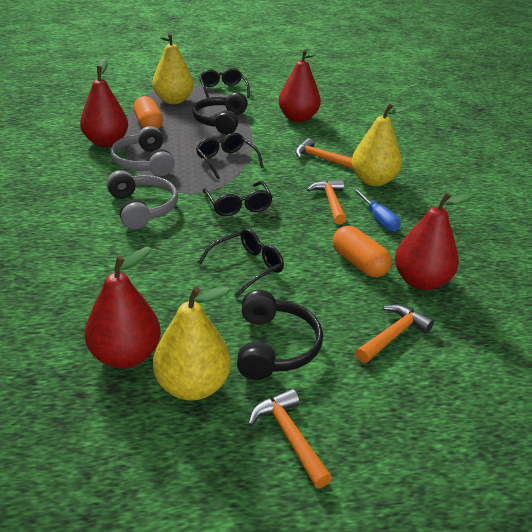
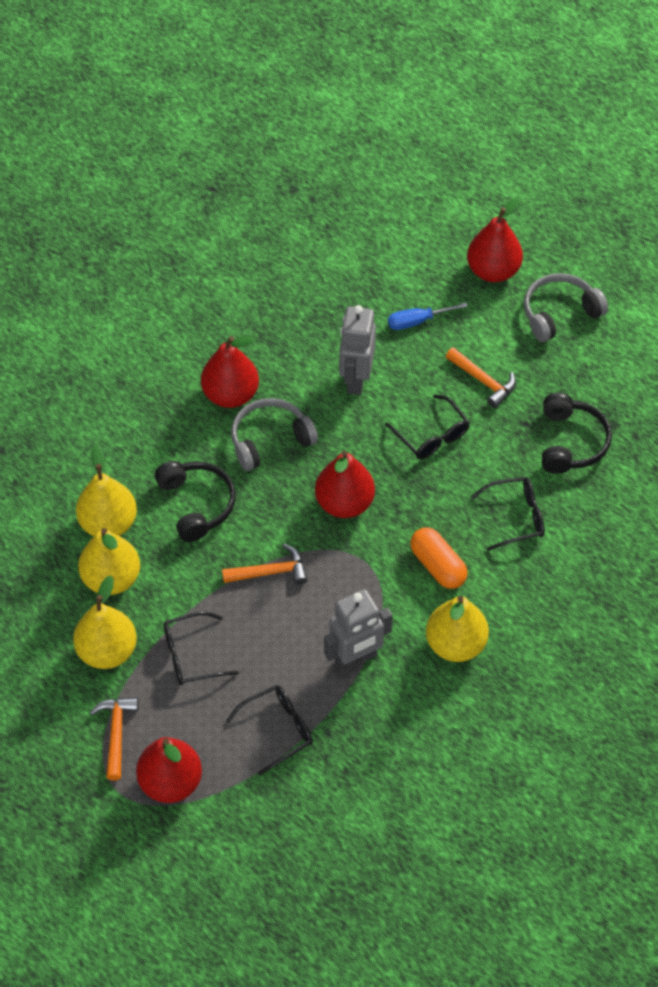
grey robot: 0 -> 2
orange capsule: 2 -> 1
orange hammer: 4 -> 3
yellow pear: 3 -> 4

